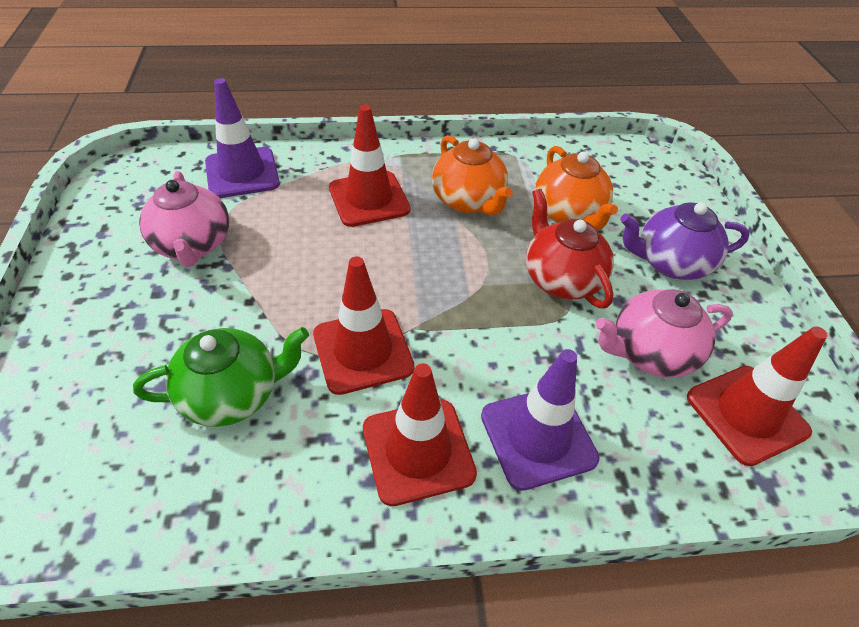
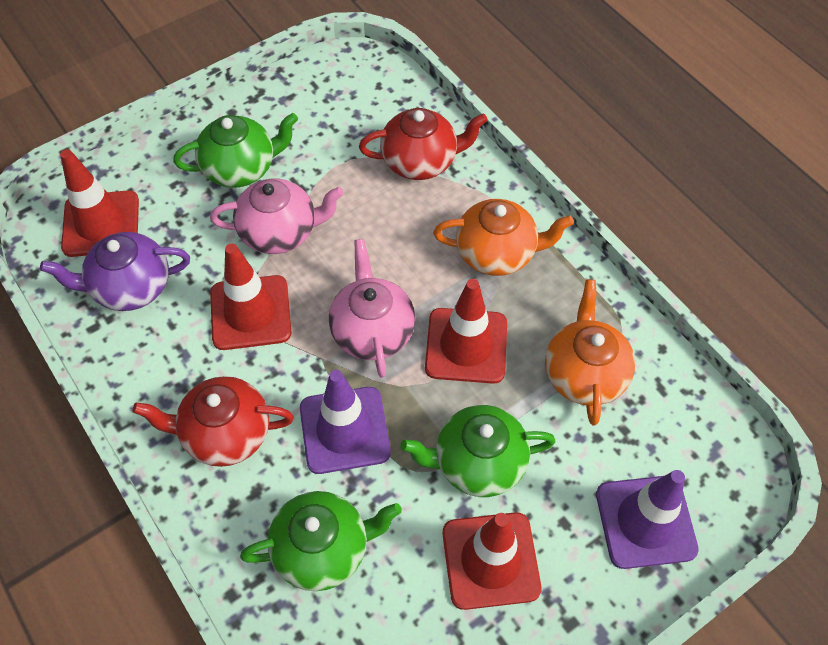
green teapot: 1 -> 3
red teapot: 1 -> 2

